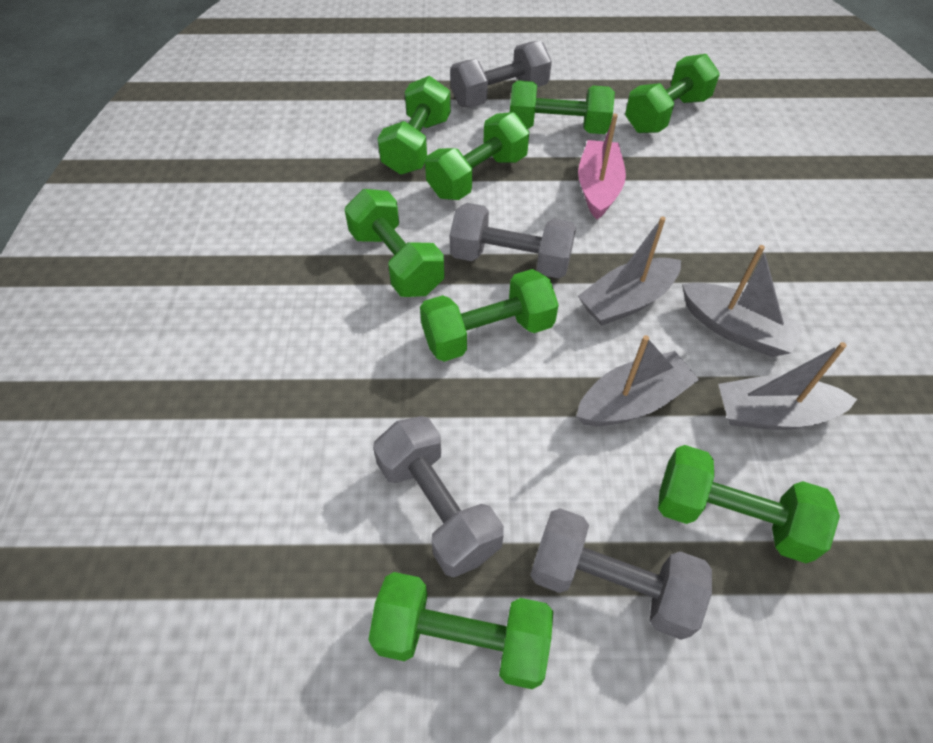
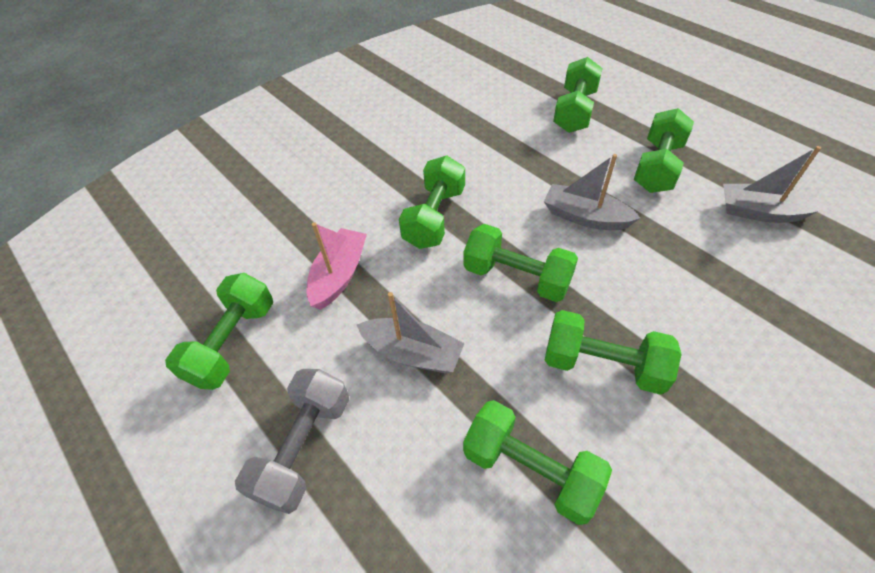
green dumbbell: 8 -> 7
grey boat: 4 -> 3
grey dumbbell: 4 -> 1

